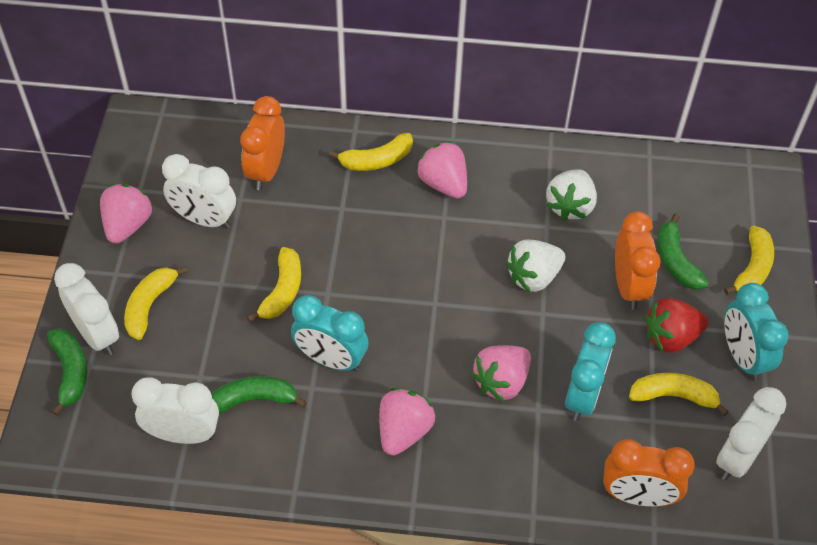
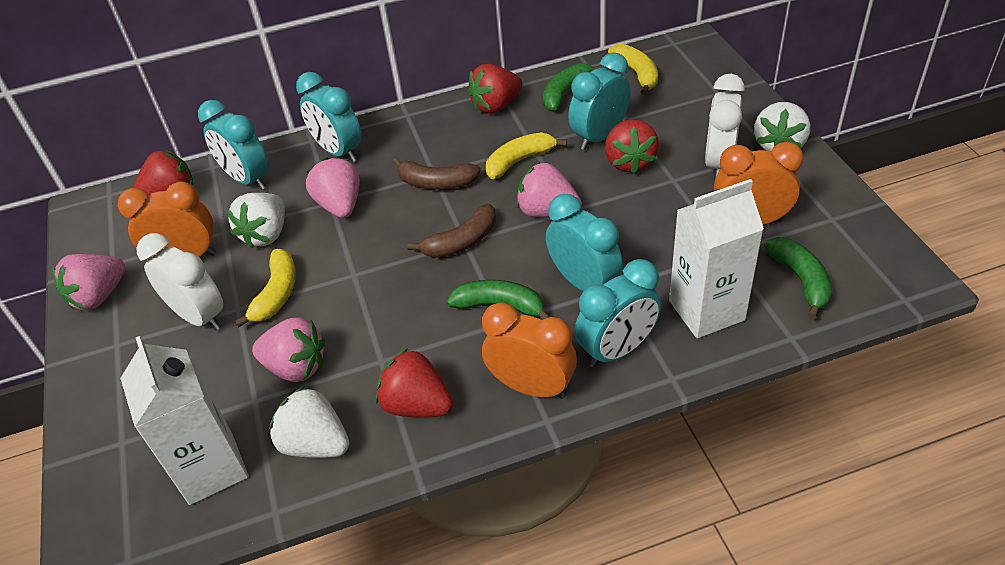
brown banana: 0 -> 2
red strawberry: 1 -> 4
turquoise clock: 3 -> 5
white carton: 0 -> 2
white clock: 4 -> 2
white strawberry: 2 -> 3
yellow banana: 5 -> 3

